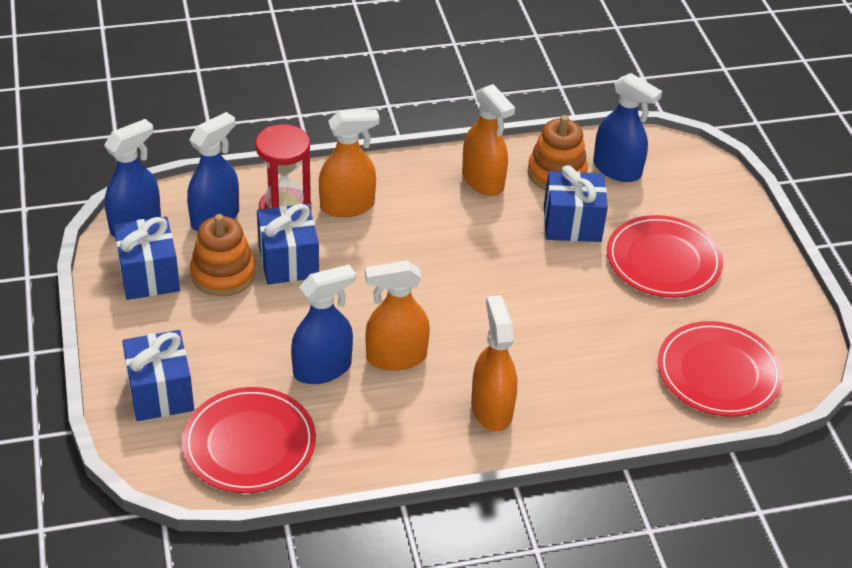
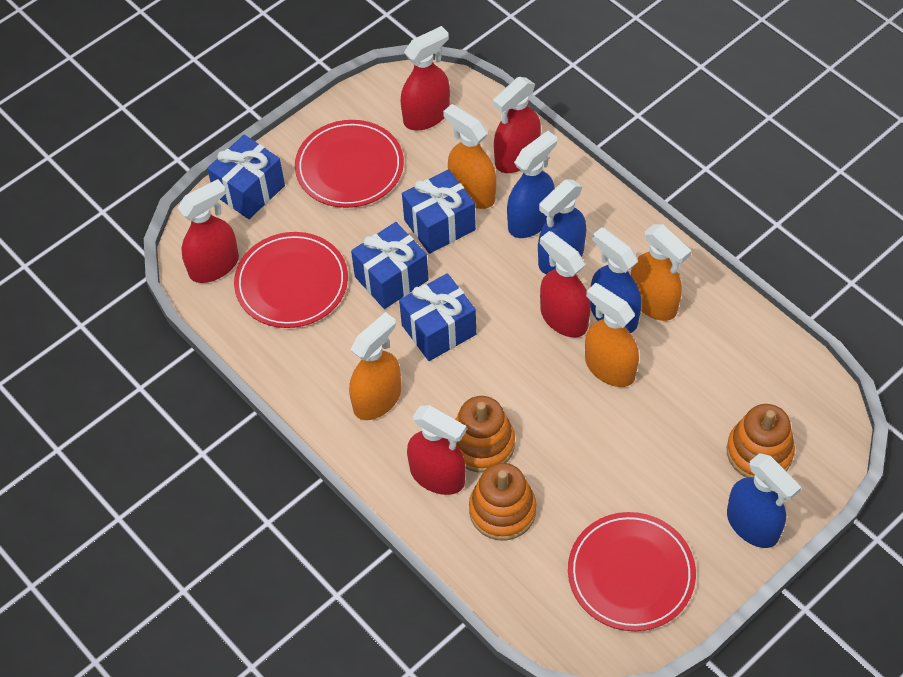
orange stacking toy: 2 -> 3
red hourglass: 1 -> 0
red spray bottle: 0 -> 5

